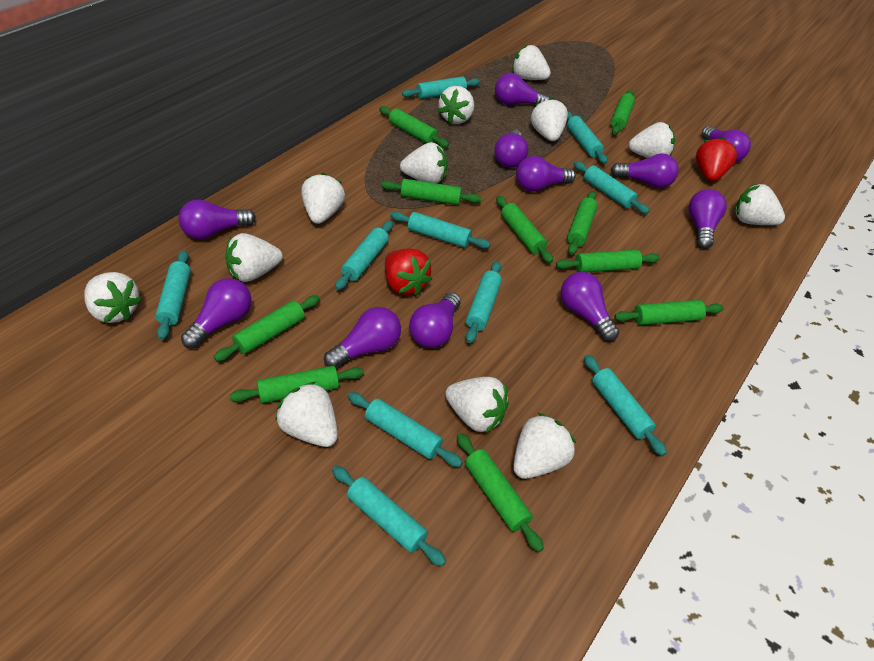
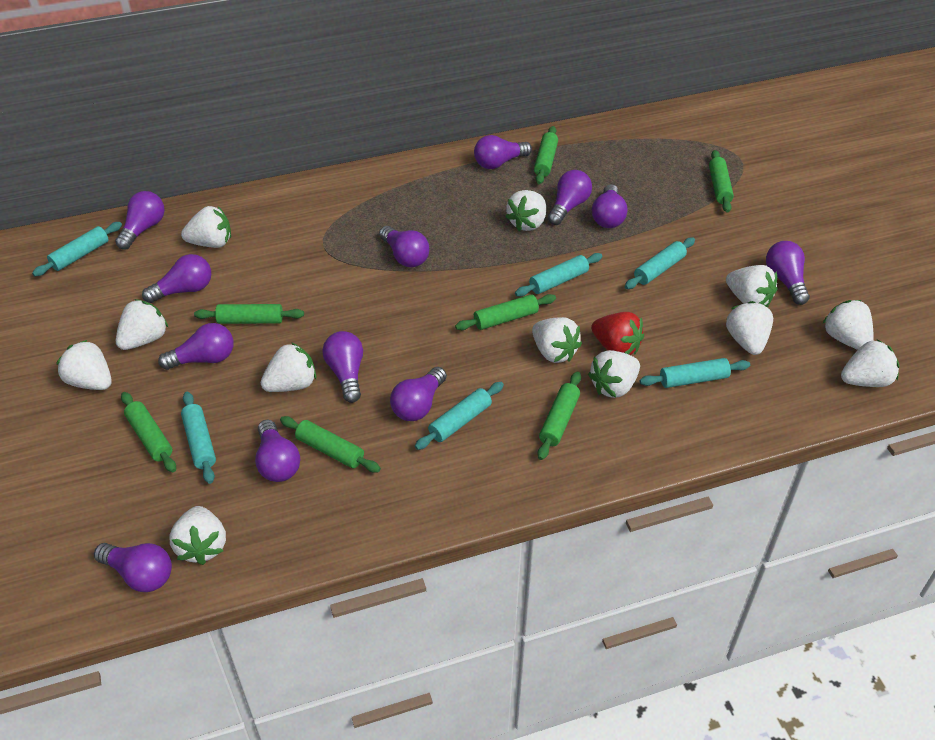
green rolling pin: 10 -> 7
purple light bulb: 11 -> 12
red strawberry: 2 -> 1
turquoise rolling pin: 10 -> 6

